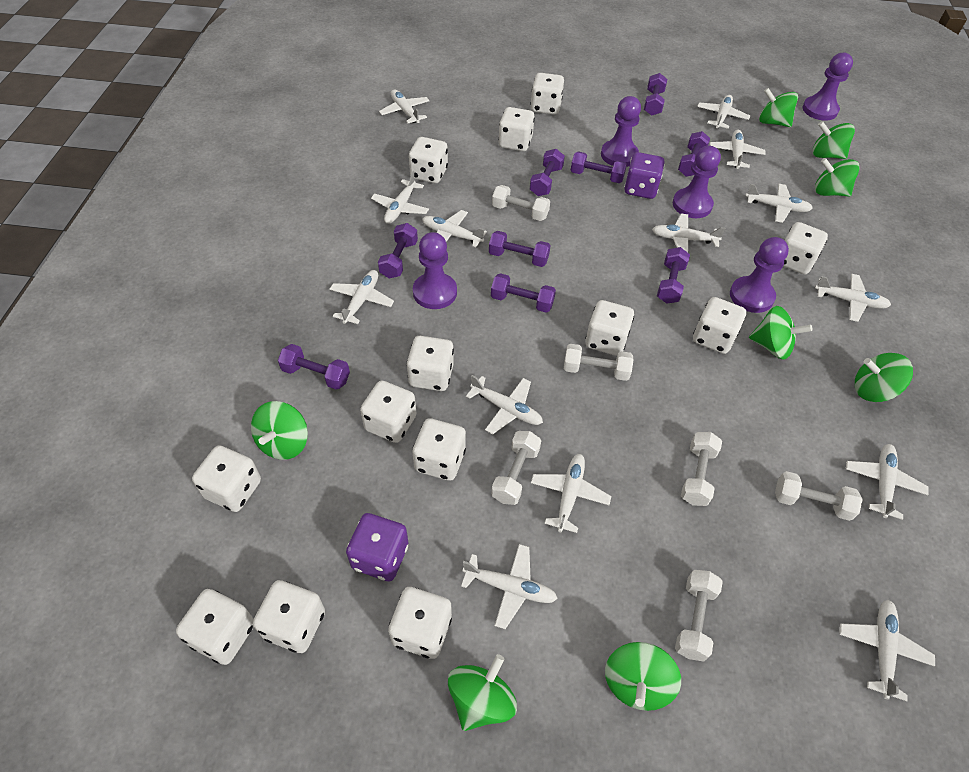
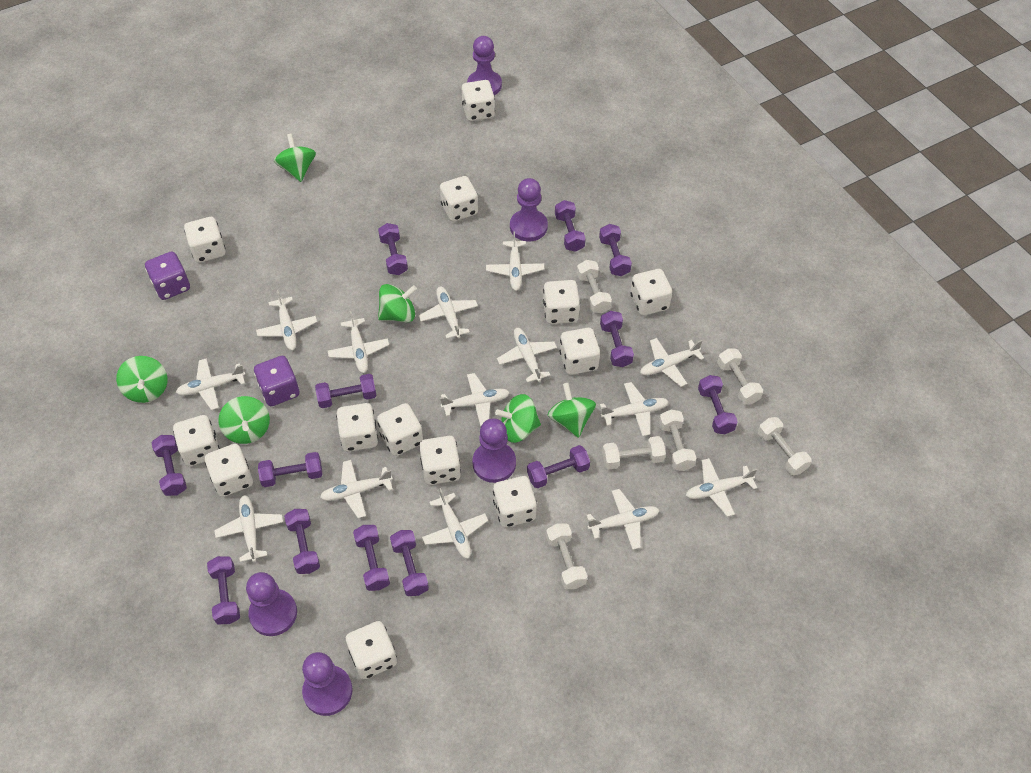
green spinning top: 8 -> 6
purple dumbbell: 9 -> 13

